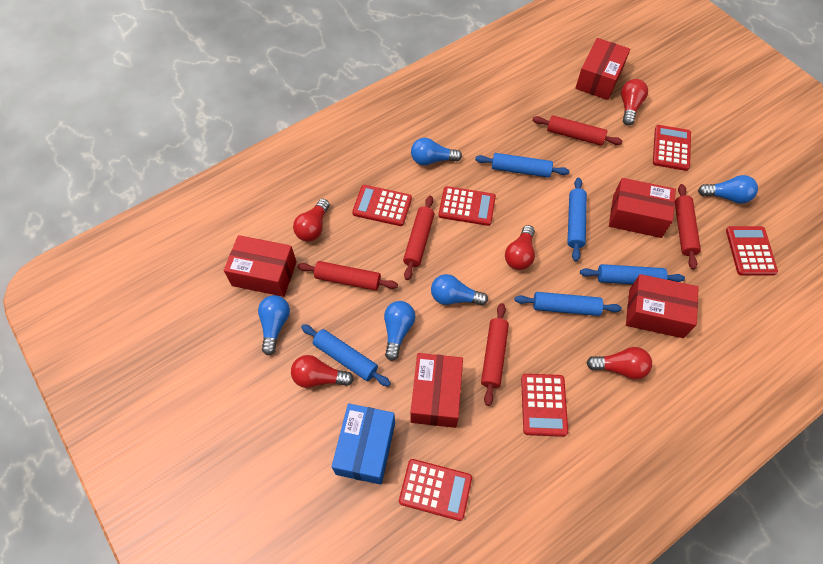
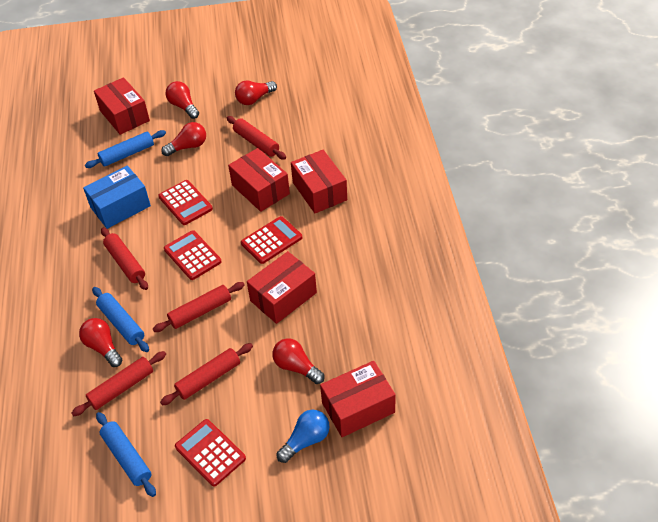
blue light bulb: 5 -> 1
blue rolling pin: 5 -> 3
red calculator: 6 -> 4

